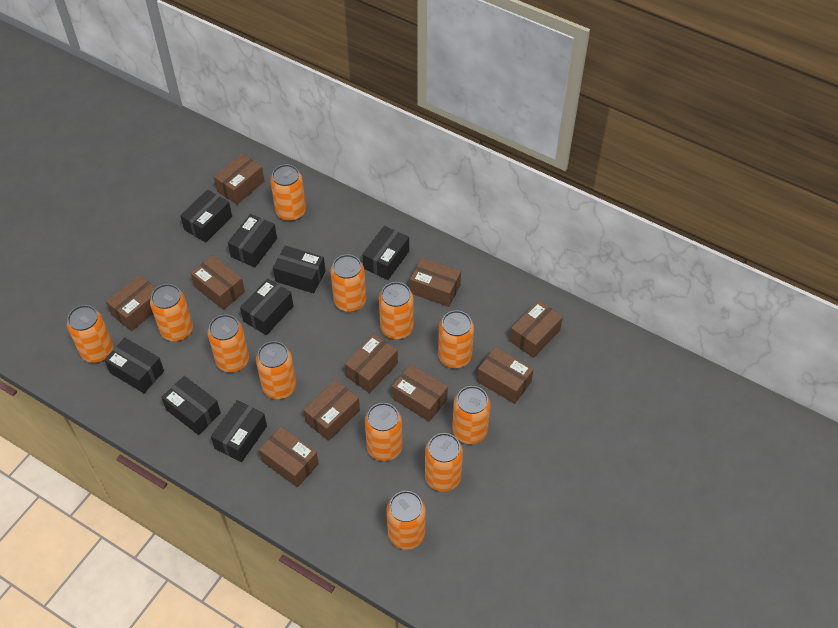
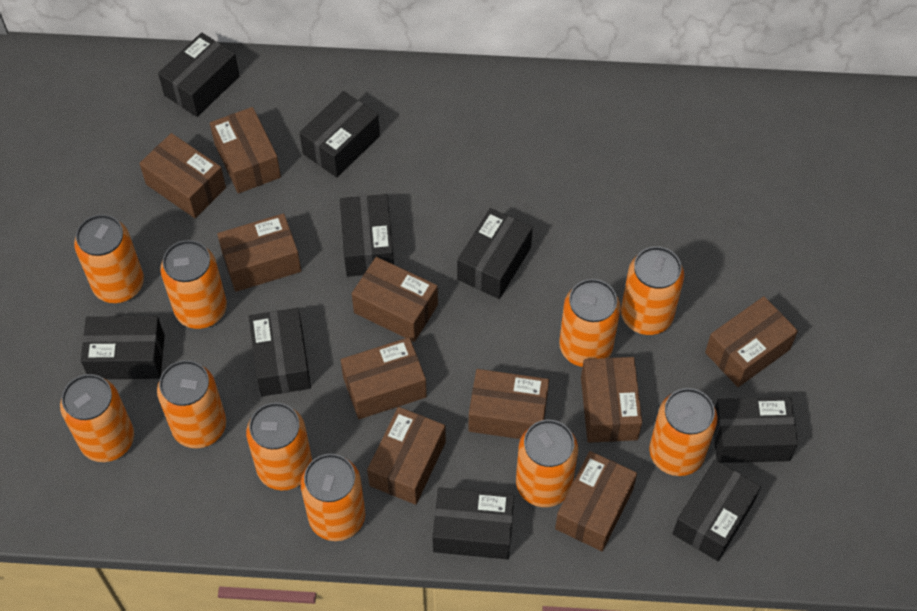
black box: 8 -> 9
orange can: 12 -> 10

